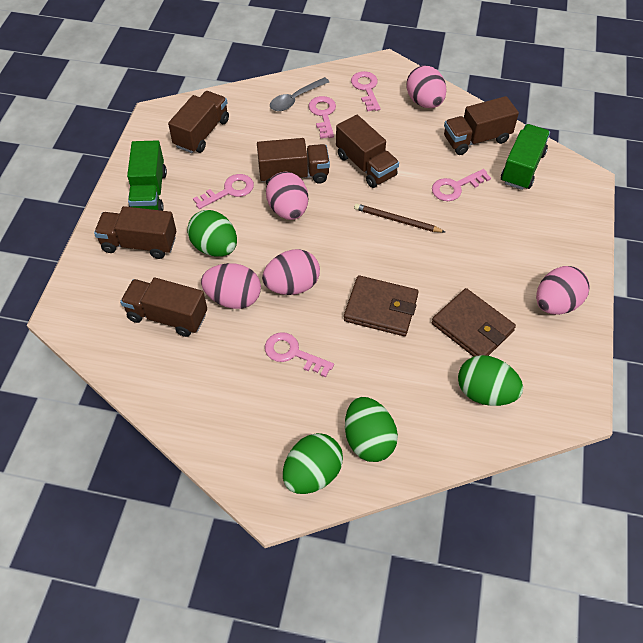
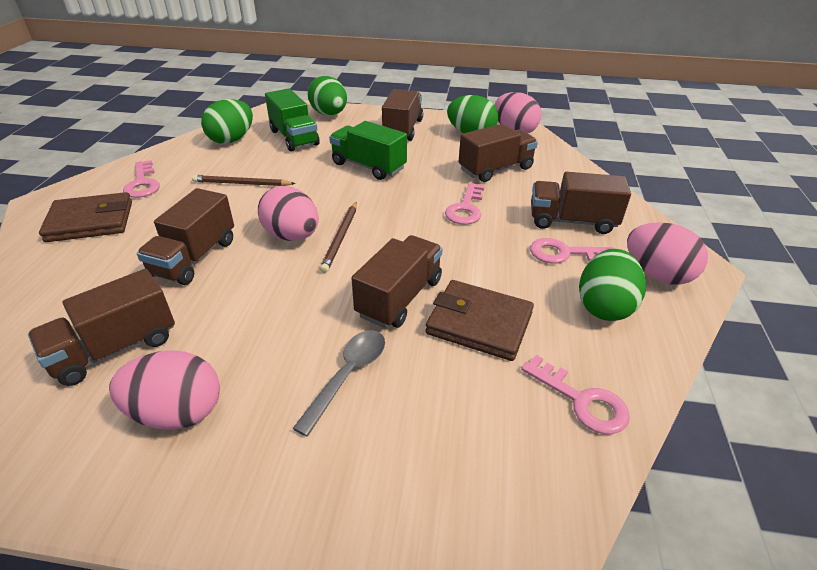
brown pencil: 1 -> 2
pink egg: 5 -> 4
pink key: 5 -> 4

